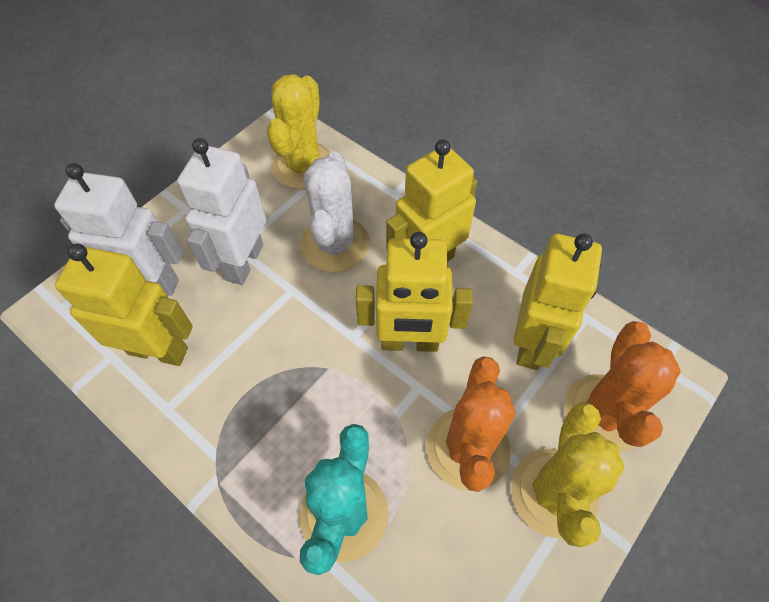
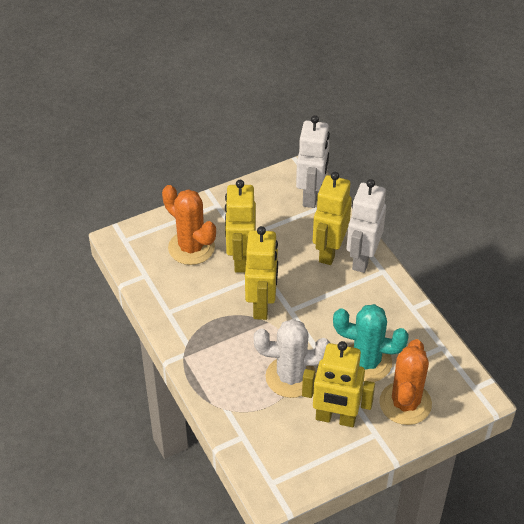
yellow cactus: 2 -> 0

